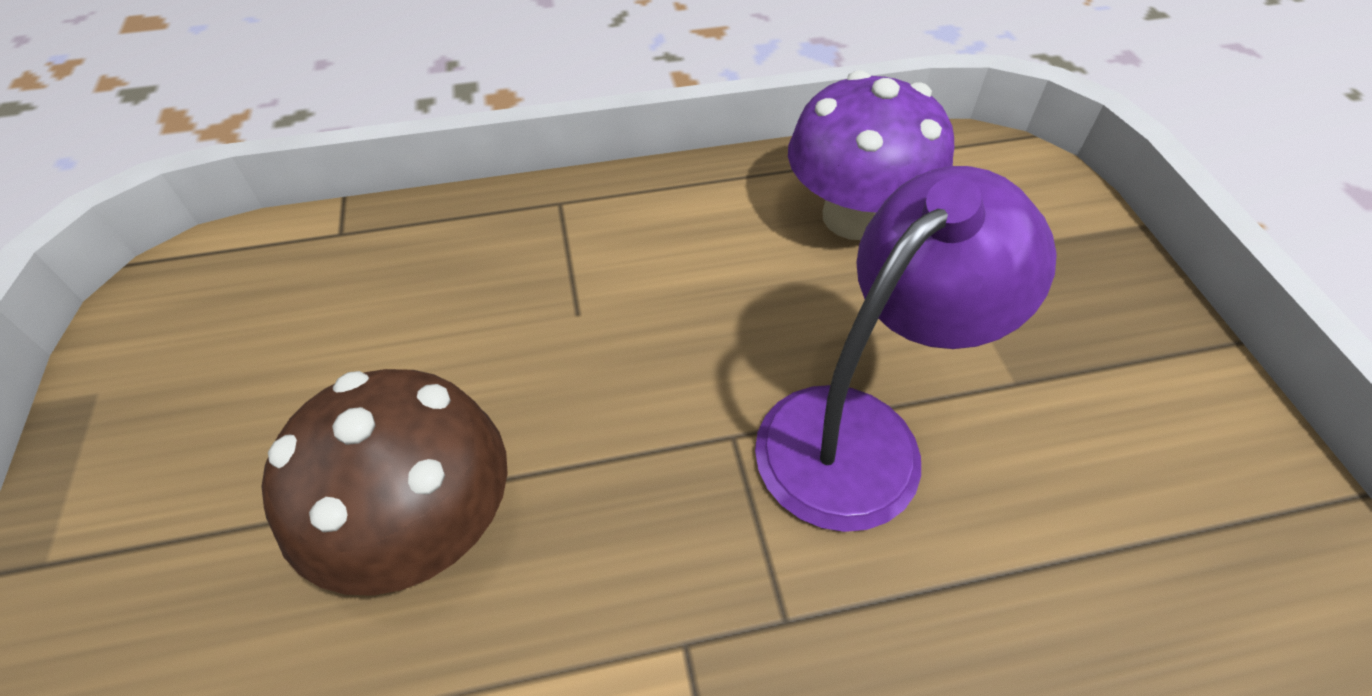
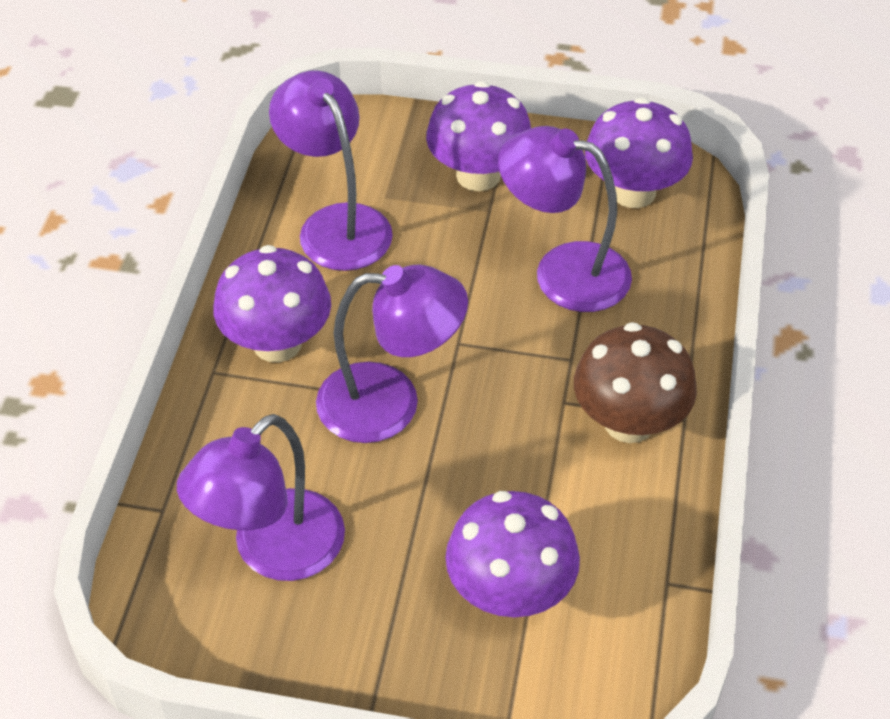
purple lamp: 1 -> 4
purple mushroom: 1 -> 4

